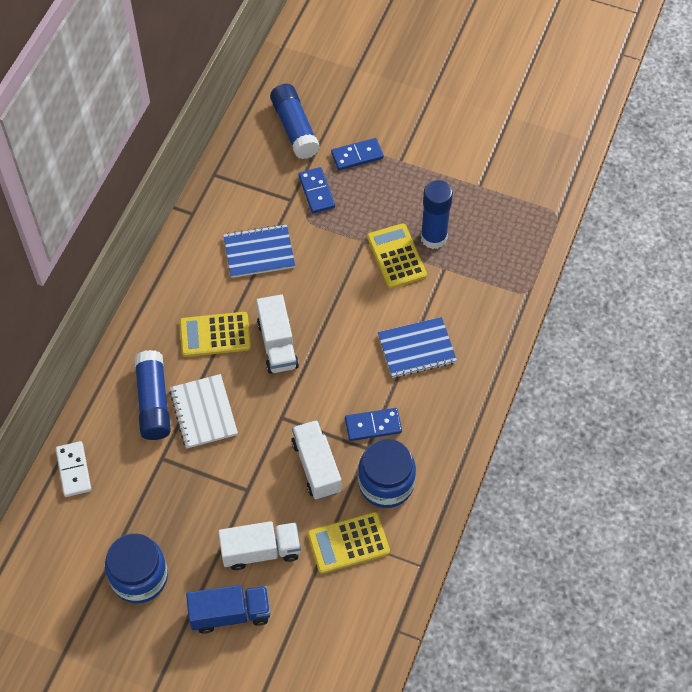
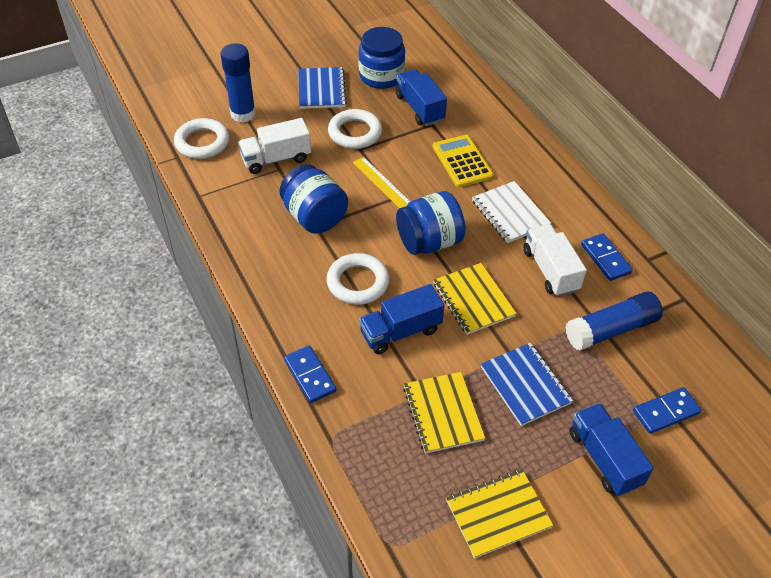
blue glue stick: 3 -> 2
blue jar: 2 -> 3
blue truck: 1 -> 3
white domino: 1 -> 0
white ring: 0 -> 3
white truck: 3 -> 2
yellow calculator: 3 -> 1
yellow notebook: 0 -> 3
yellow ruler: 0 -> 1

